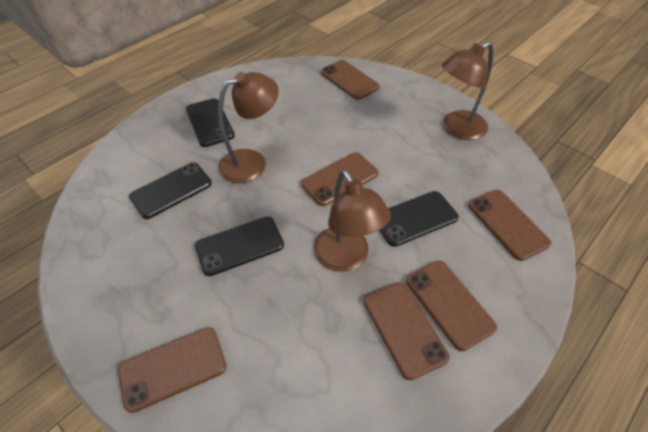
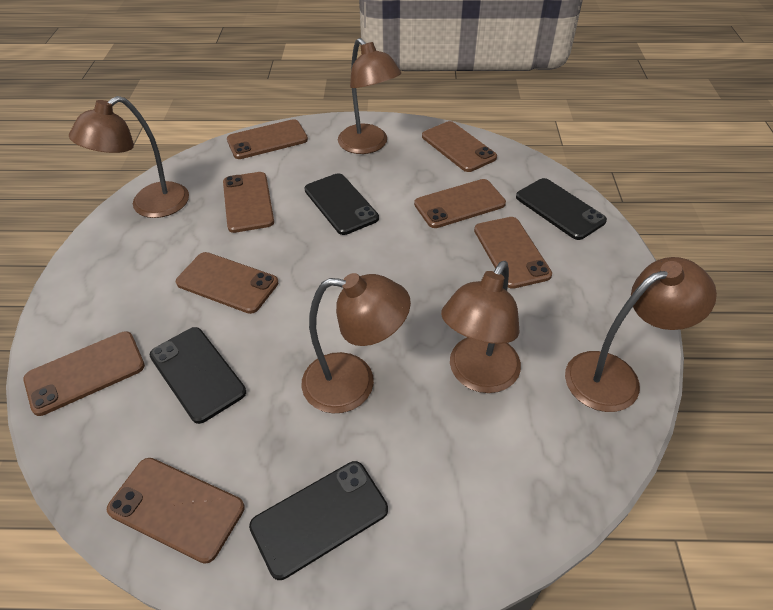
brown lamp: 3 -> 5
brown phone: 6 -> 8

